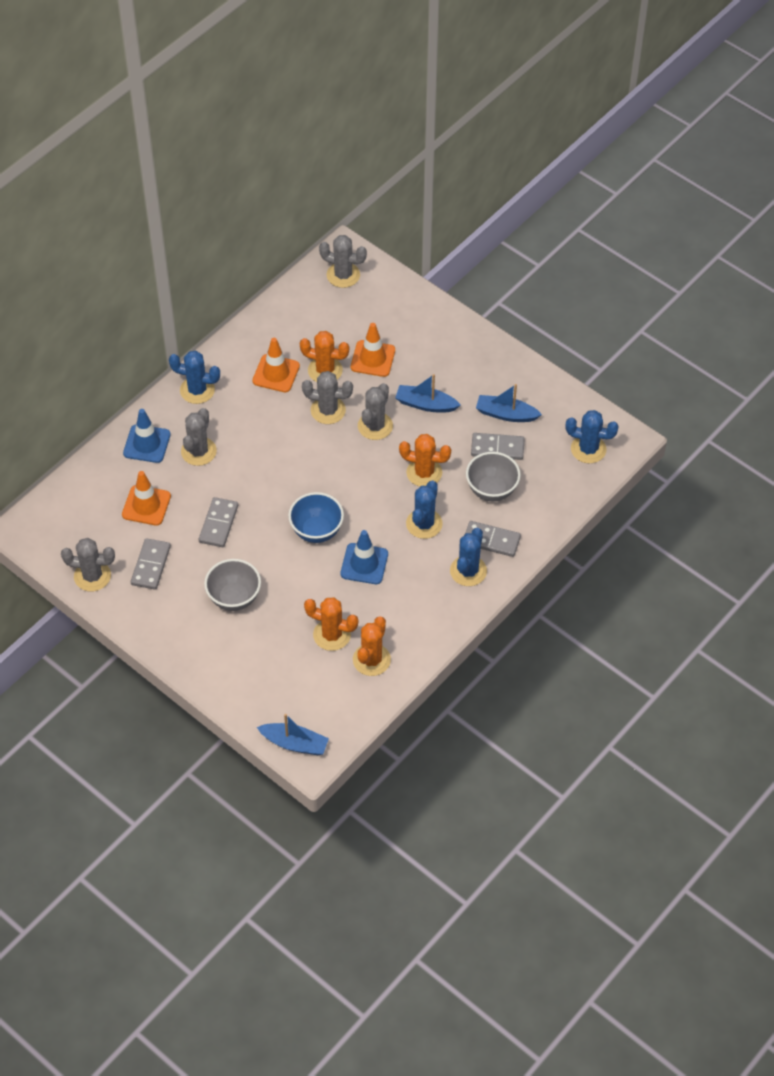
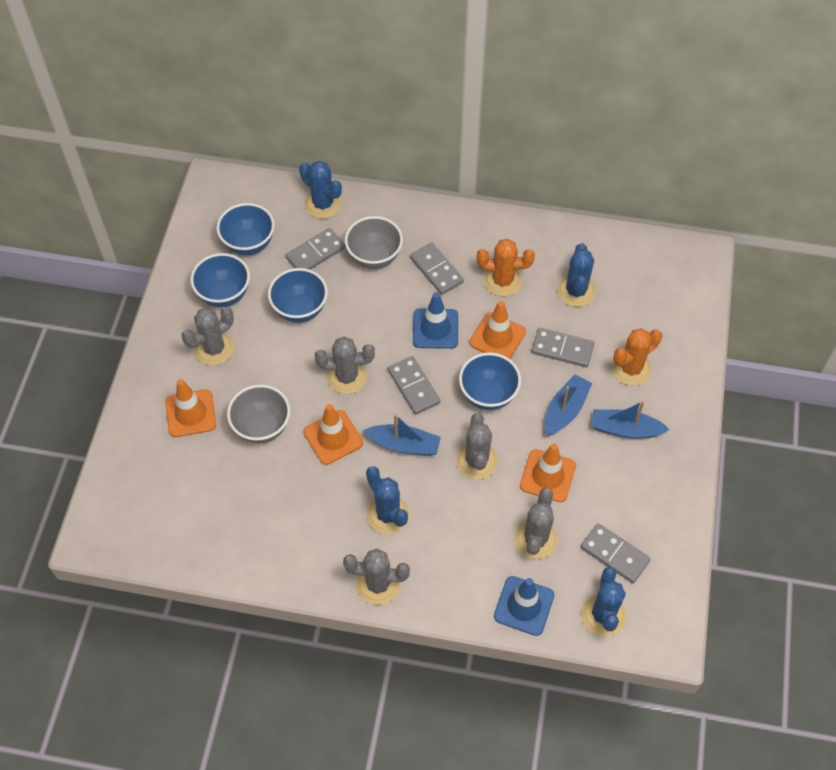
blue bowl: 1 -> 4
grey domino: 4 -> 5
orange cactus: 4 -> 2
orange traffic cone: 3 -> 4

